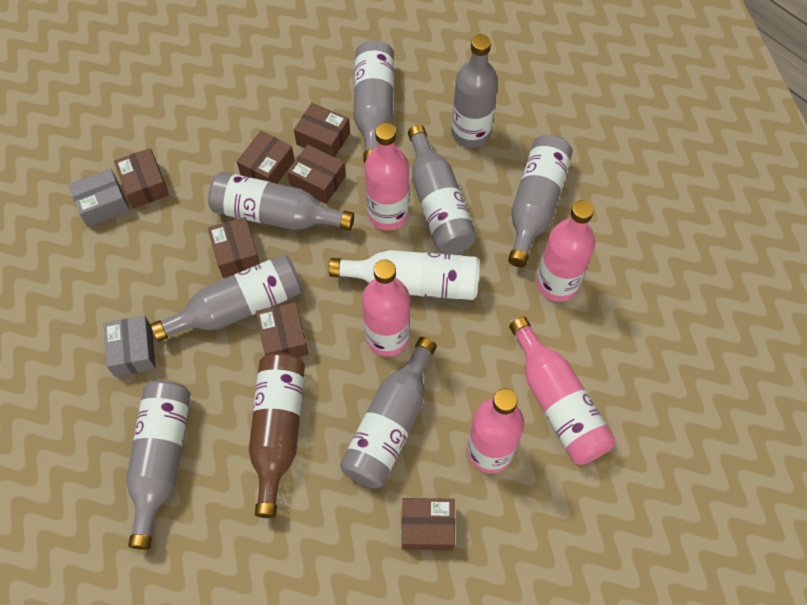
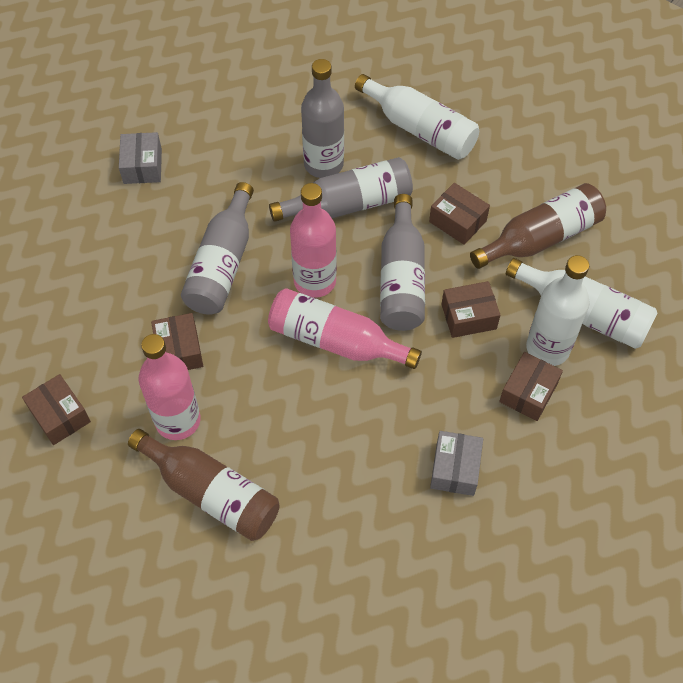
brown bottle: 1 -> 2
brown box: 7 -> 5
grey bottle: 8 -> 4
pink bottle: 5 -> 3
white bottle: 1 -> 3

